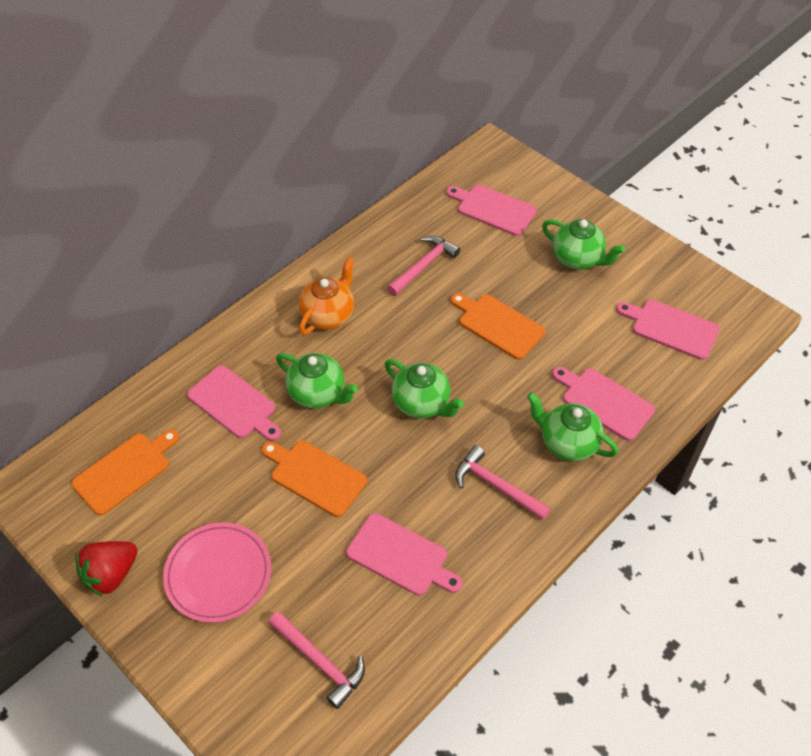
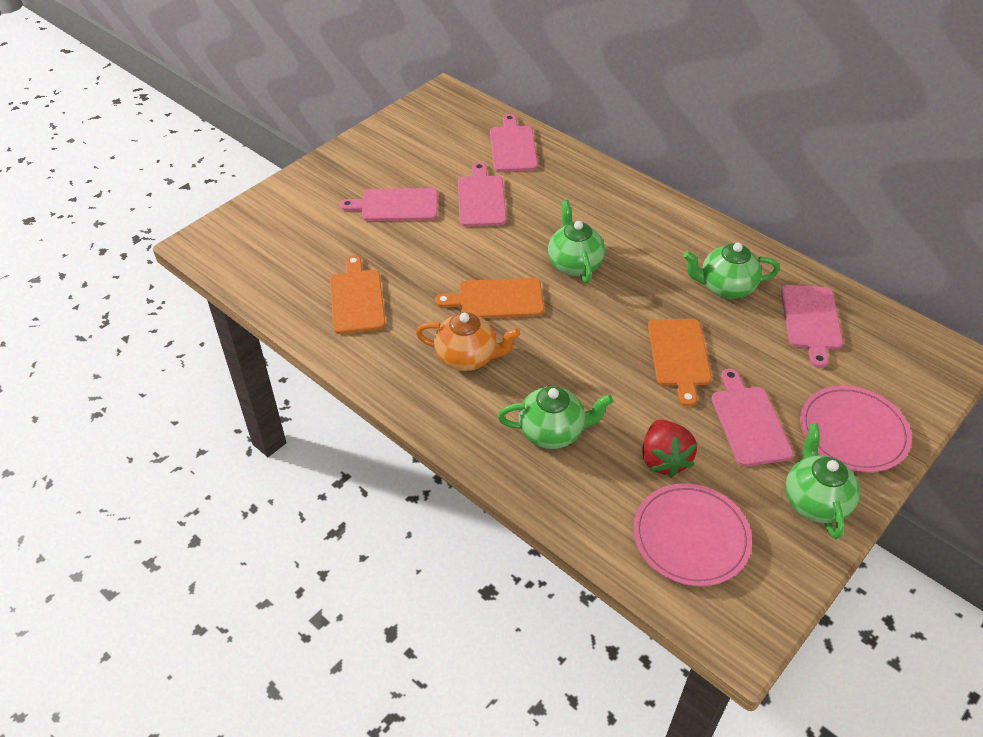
pink hammer: 3 -> 0
pink plate: 1 -> 2

